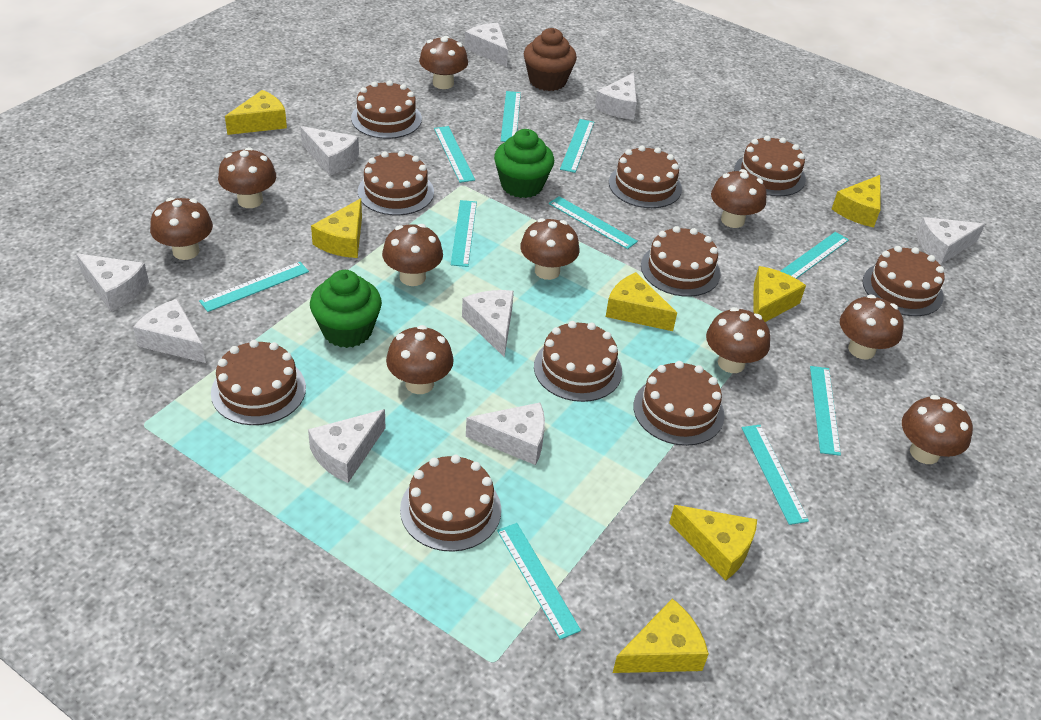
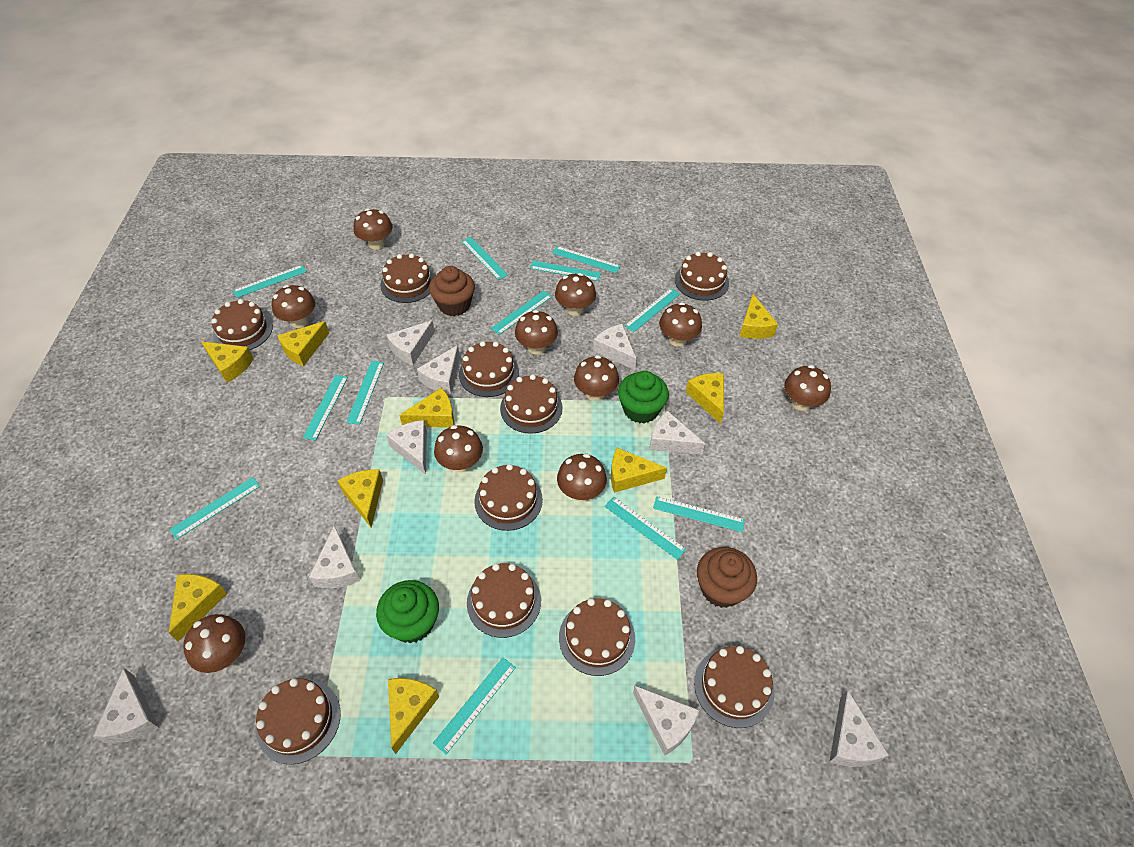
brown cupcake: 1 -> 2
turquoise ruler: 10 -> 12
yellow cheese: 7 -> 9

